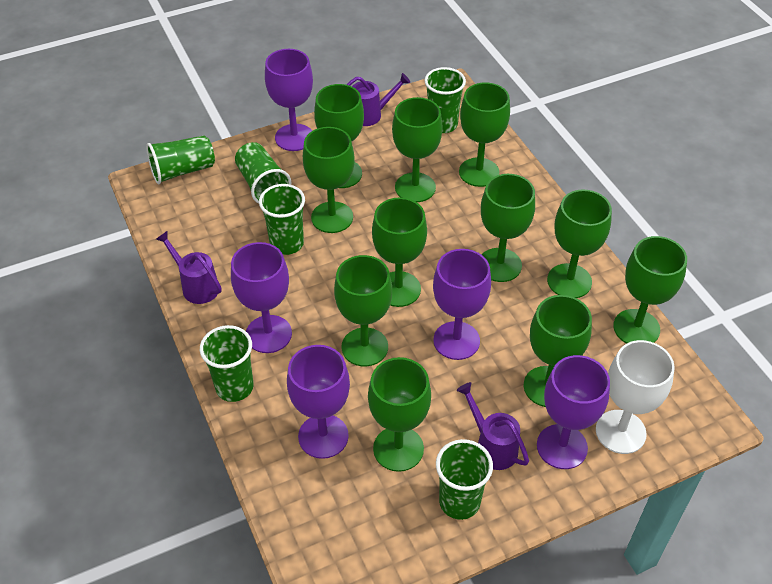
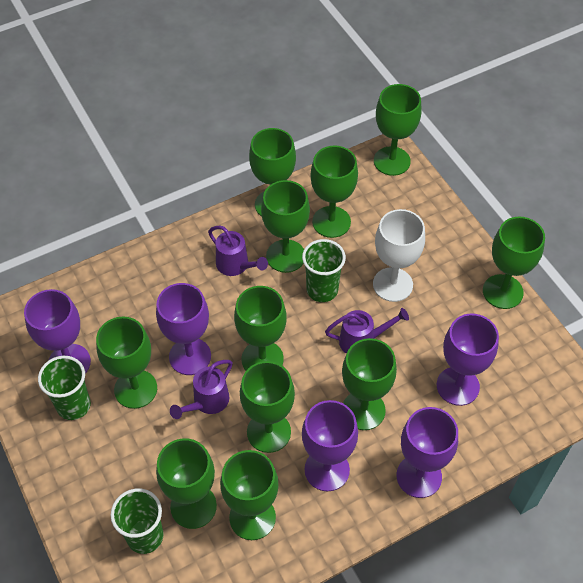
green cup: 6 -> 3

